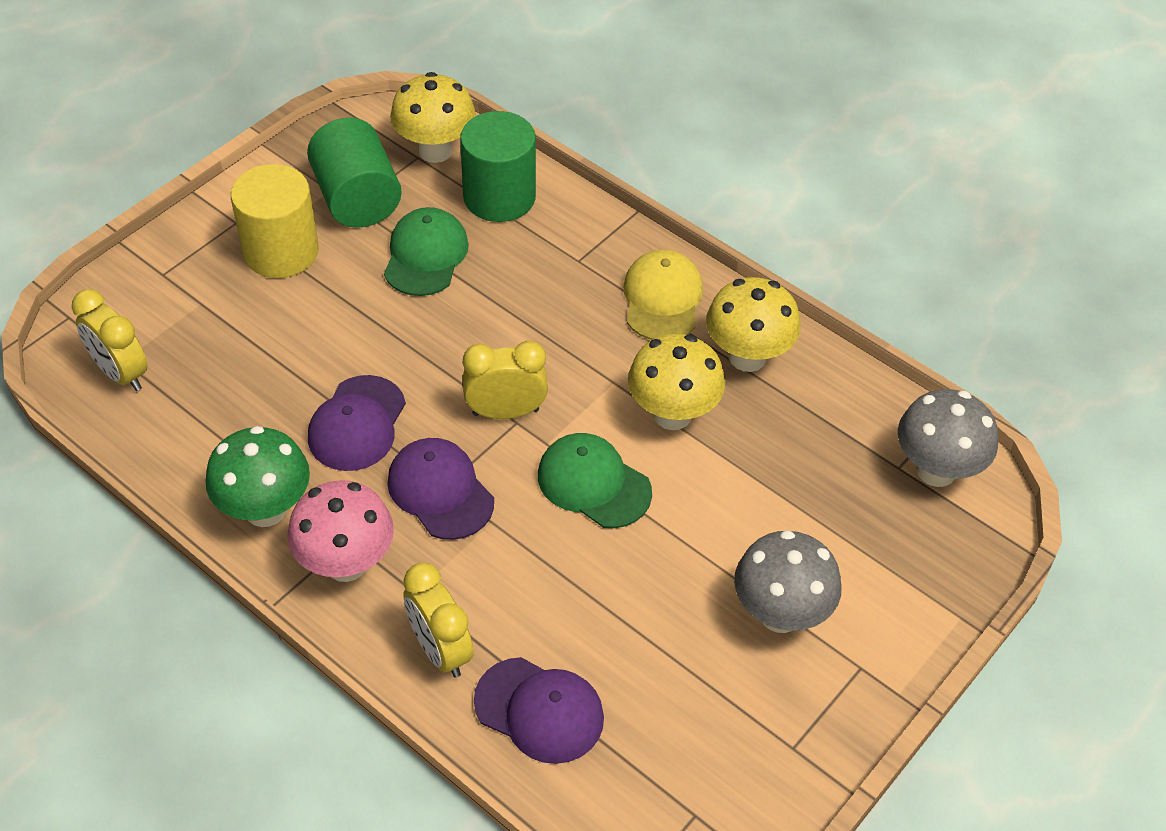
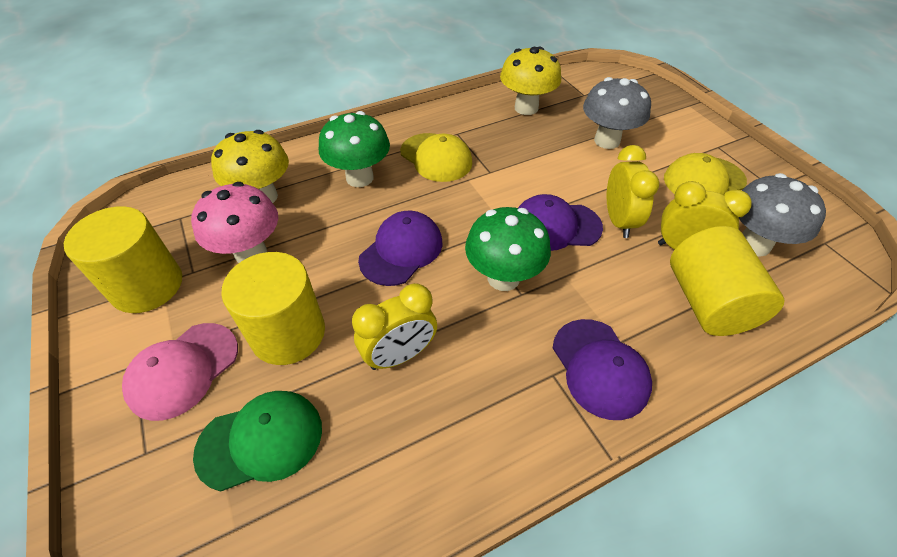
green cap: 2 -> 1
green cylinder: 2 -> 0
green mushroom: 1 -> 2
pink cap: 0 -> 1
yellow cap: 1 -> 2
yellow cylinder: 1 -> 3
yellow mushroom: 3 -> 2

